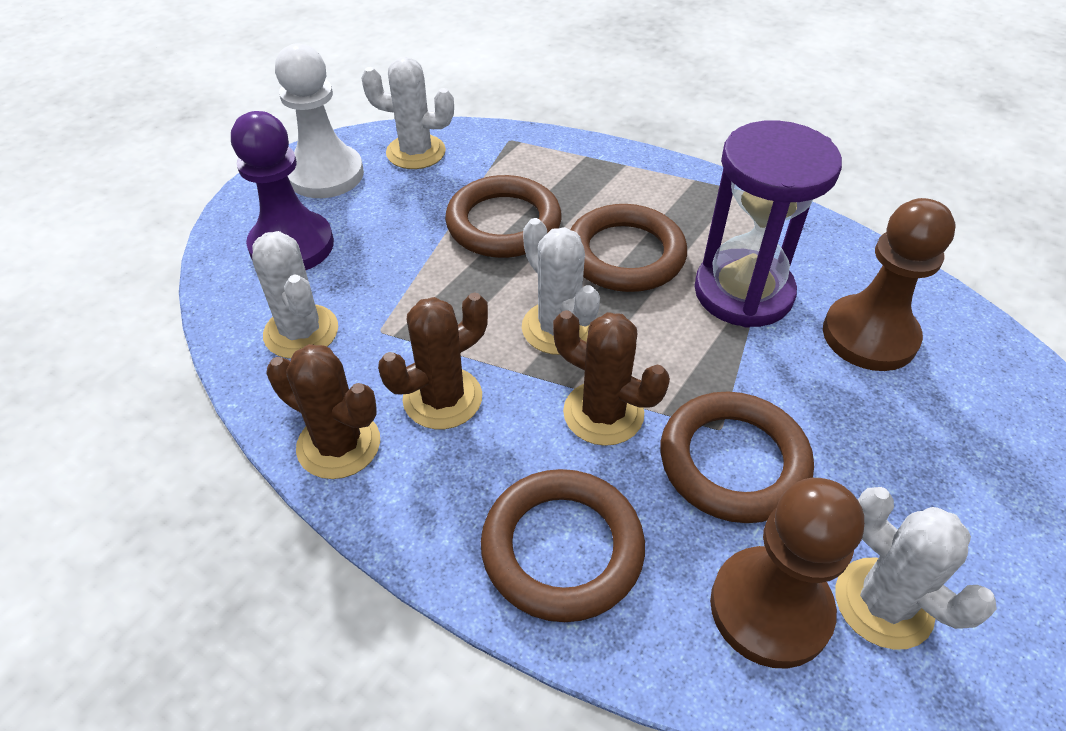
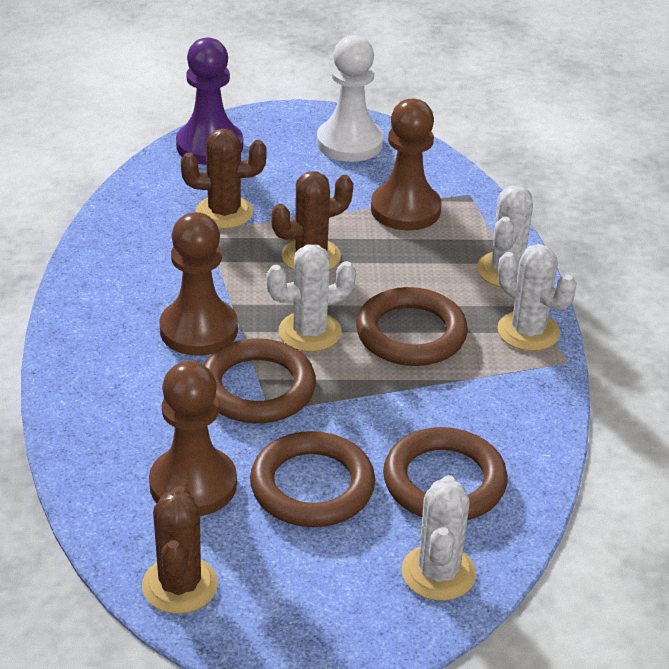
brown pawn: 2 -> 3
purple hourglass: 1 -> 0

